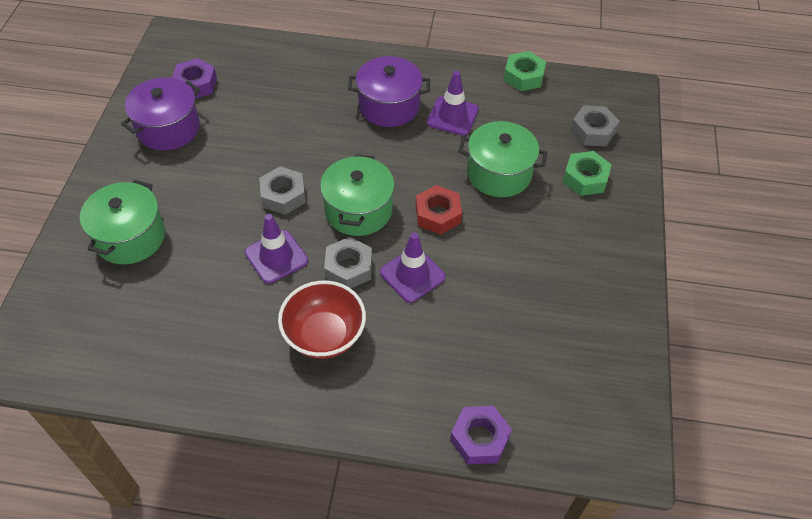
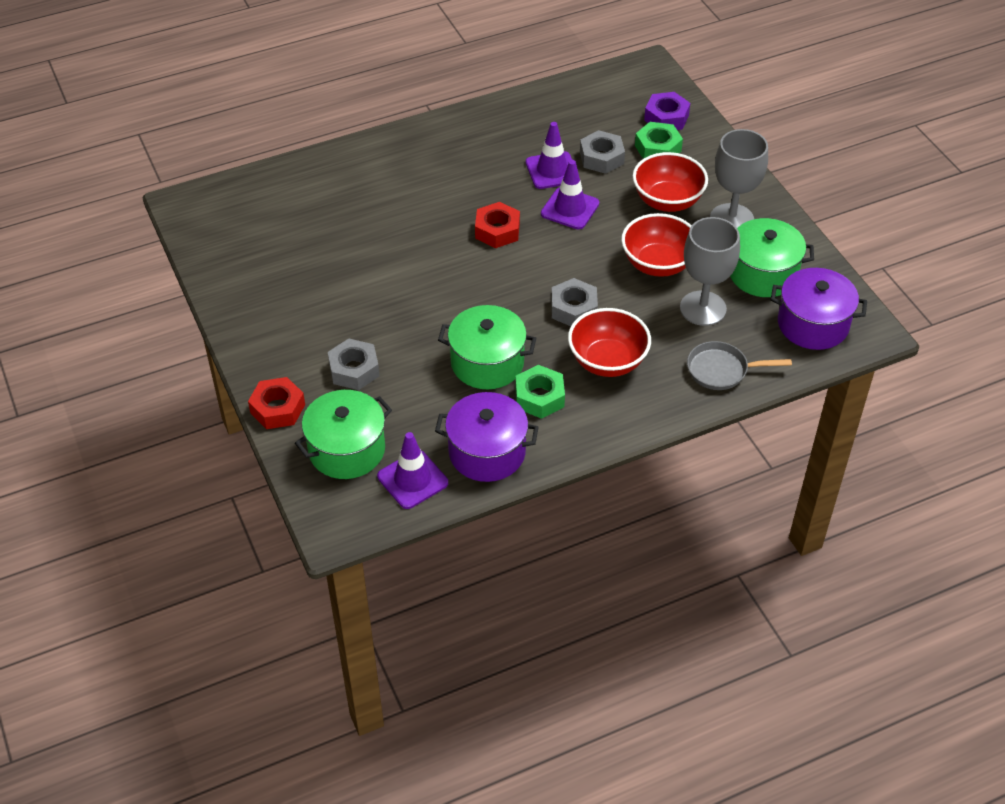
grey goblet: 0 -> 2
grey pan: 0 -> 1
purple nut: 2 -> 1
red bowl: 1 -> 3
red nut: 1 -> 2

